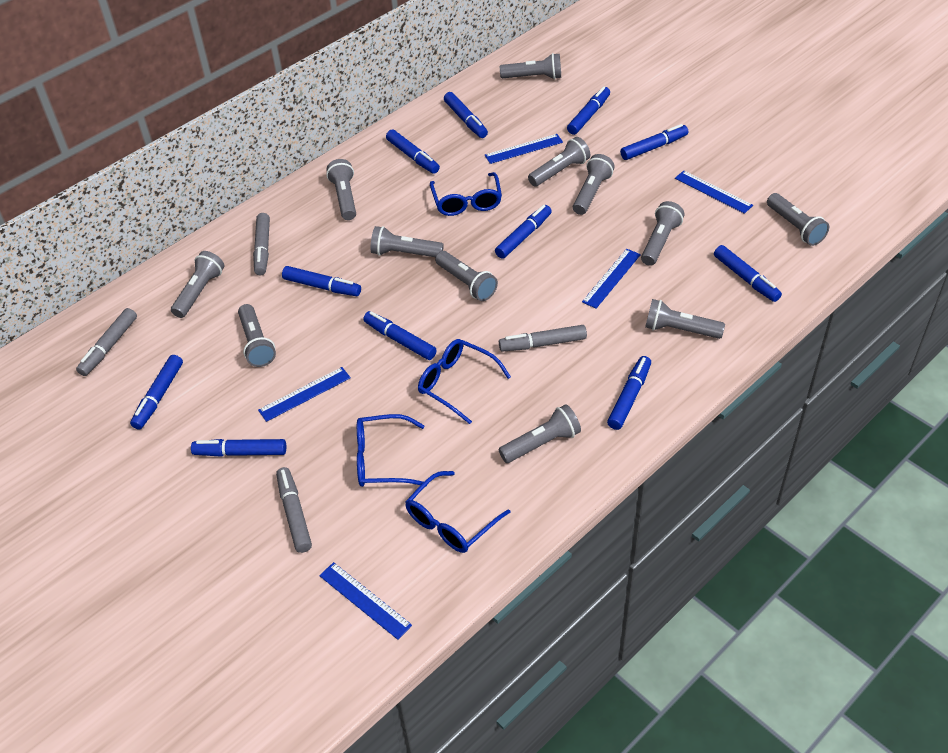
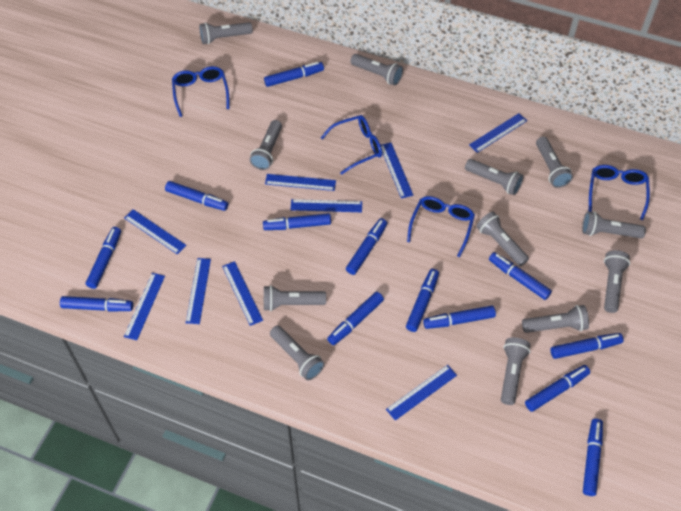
blue marker: 11 -> 13
blue ruler: 5 -> 9
grey marker: 4 -> 0

